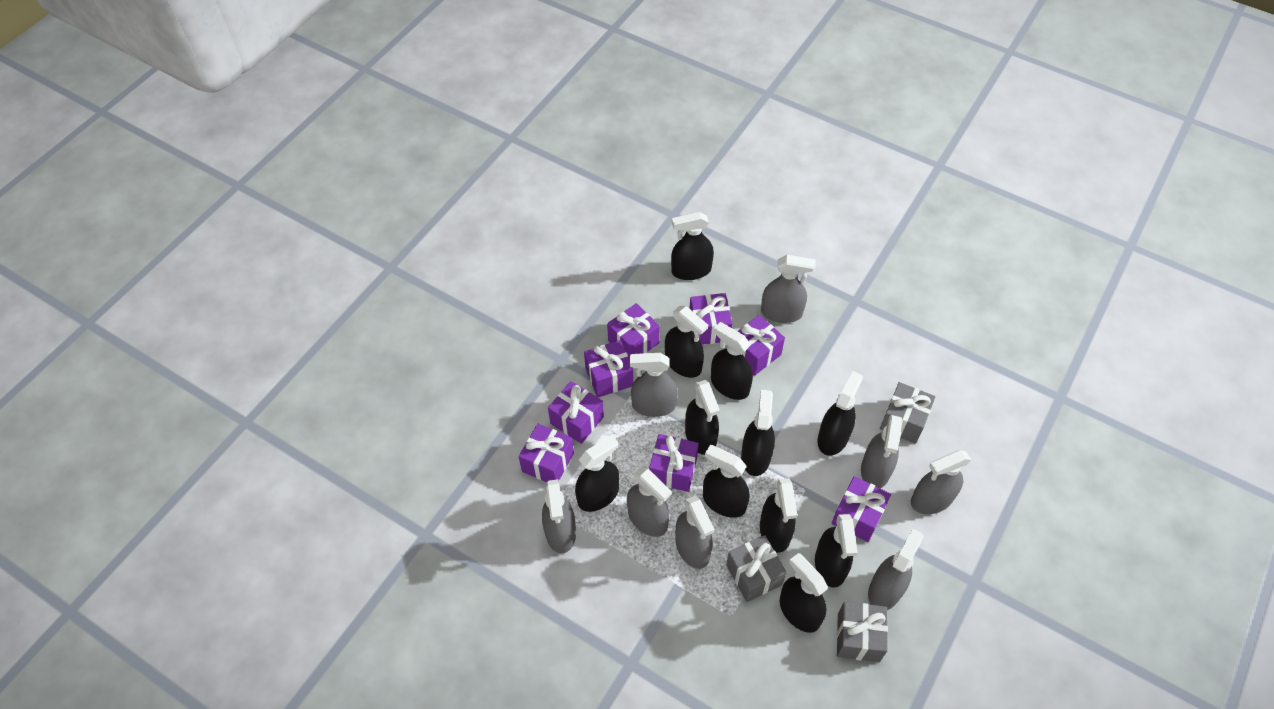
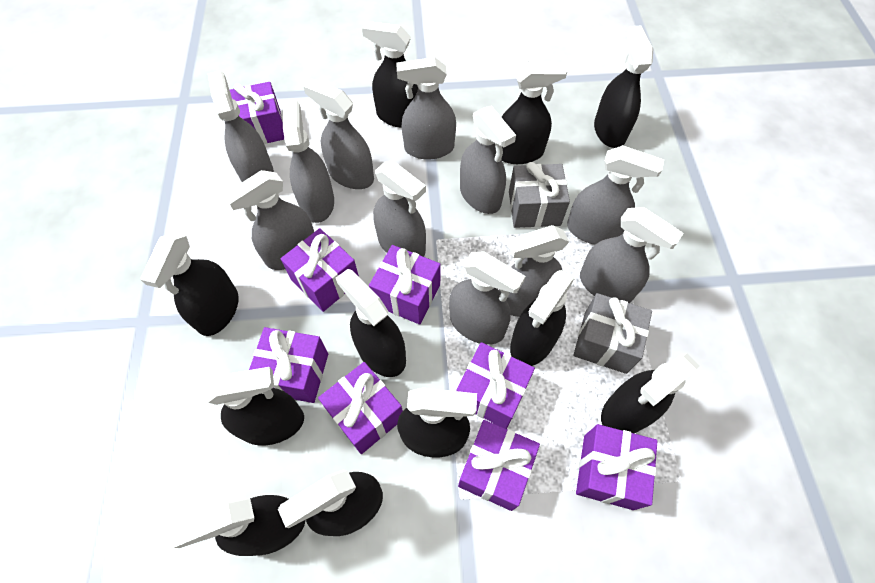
grey gift: 3 -> 2
grey spray bottle: 8 -> 11

